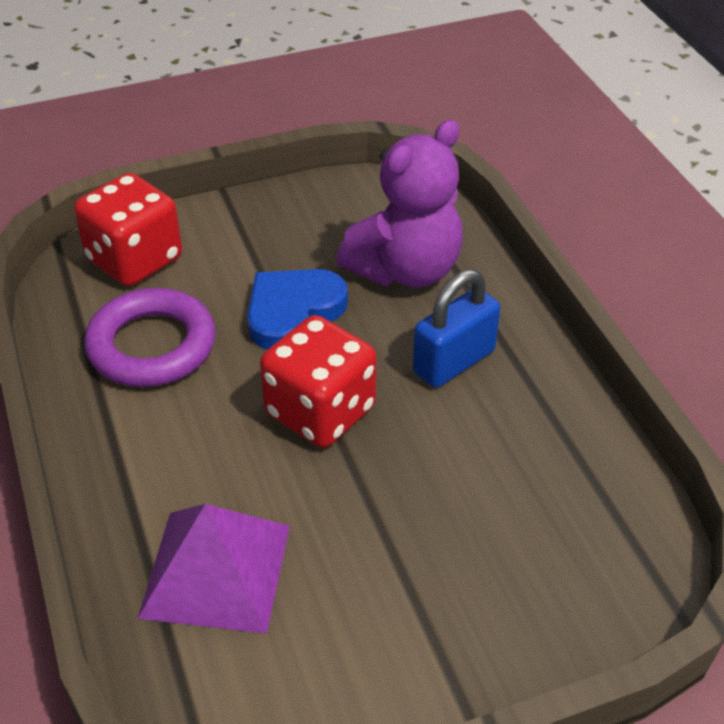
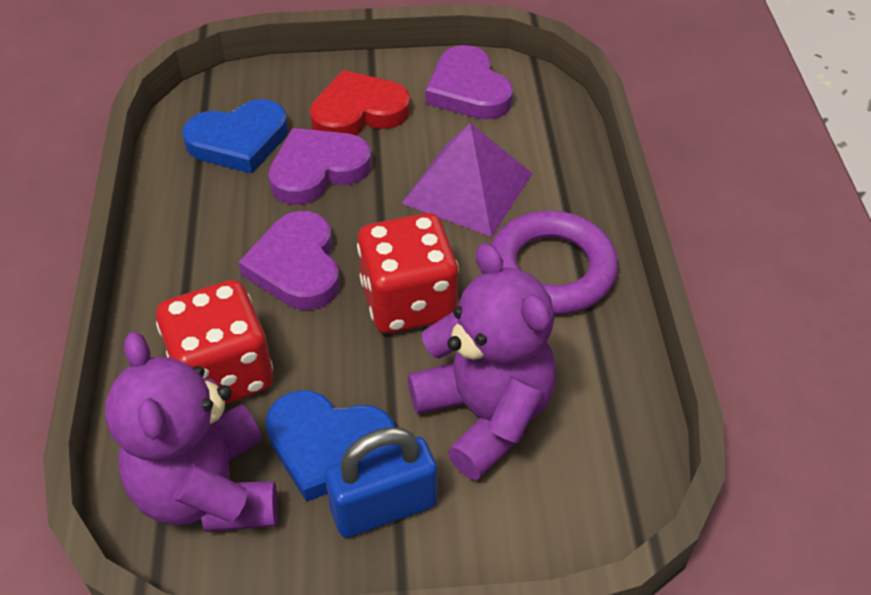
blue heart: 1 -> 2
purple heart: 0 -> 3
purple teddy bear: 1 -> 2
red heart: 0 -> 1

